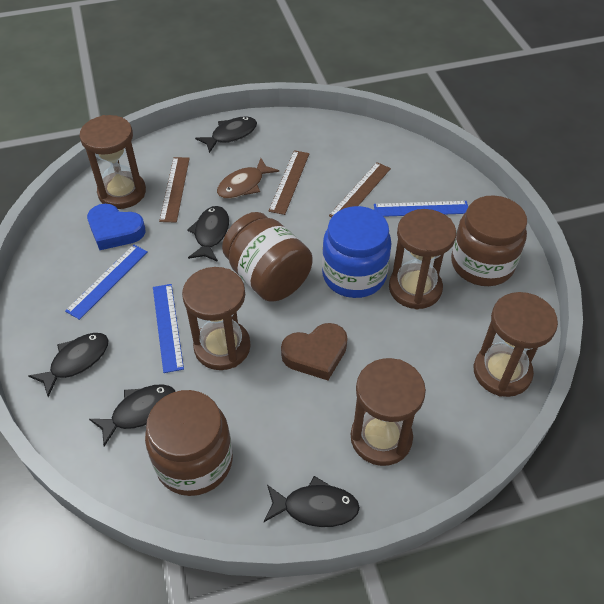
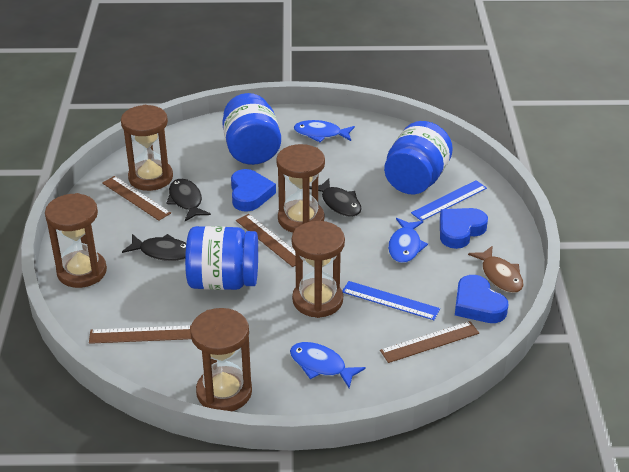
black fish: 5 -> 3
blue fish: 0 -> 3
blue heart: 1 -> 3
blue jar: 1 -> 3
blue ruler: 3 -> 2
brown heart: 1 -> 0
brown jar: 3 -> 0
brown ruler: 3 -> 4

